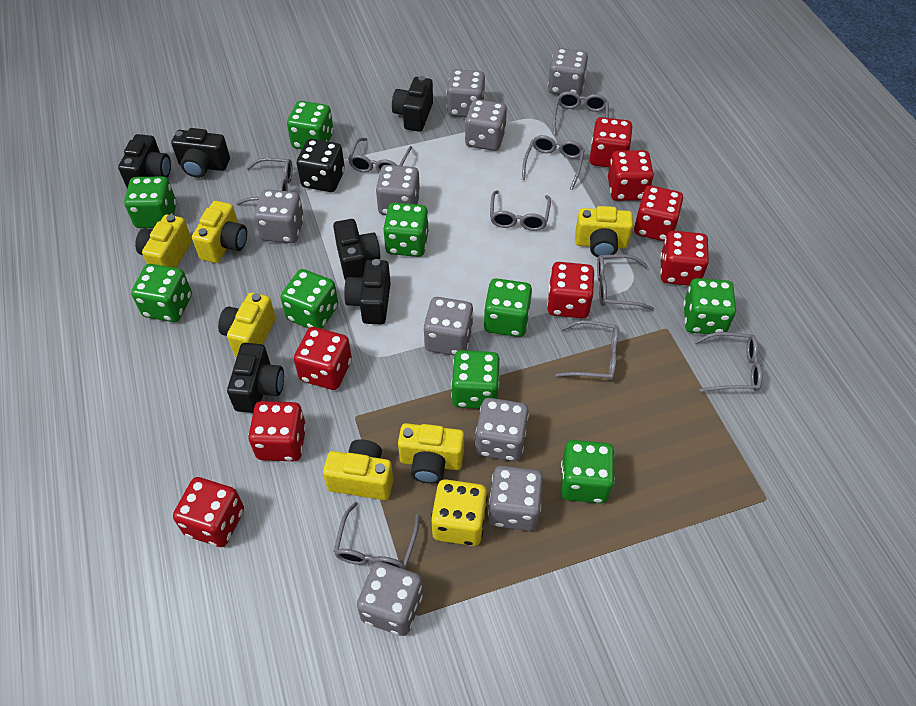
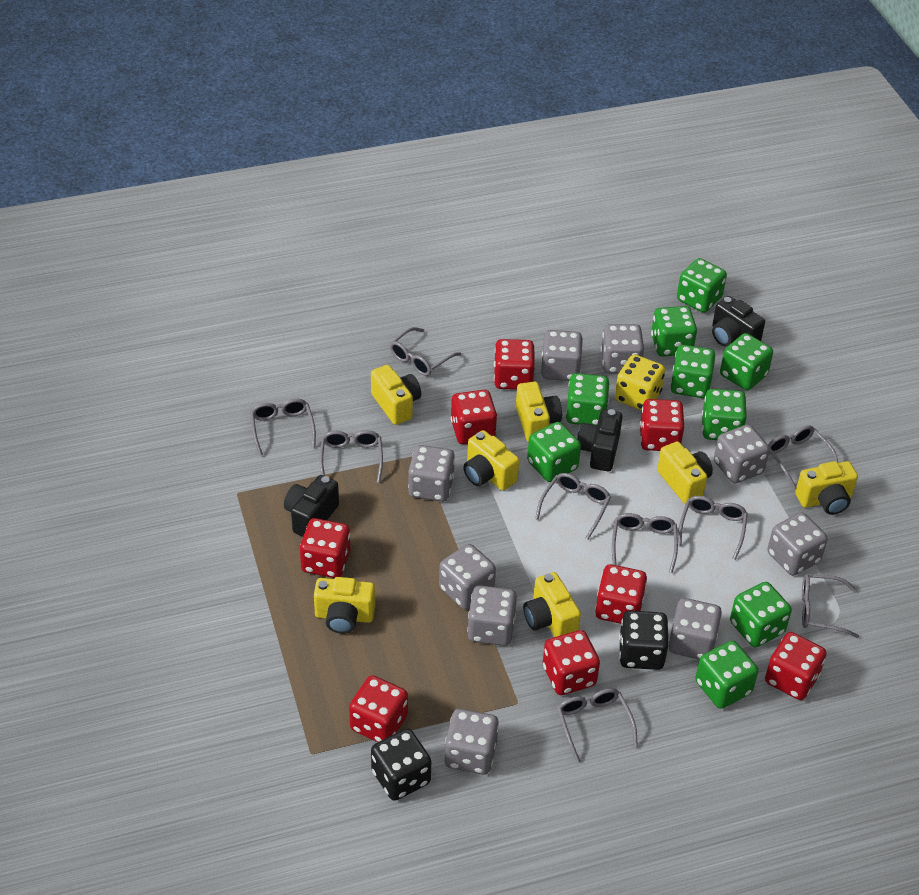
black camera: 6 -> 3
black dice: 1 -> 2
yellow camera: 6 -> 7

